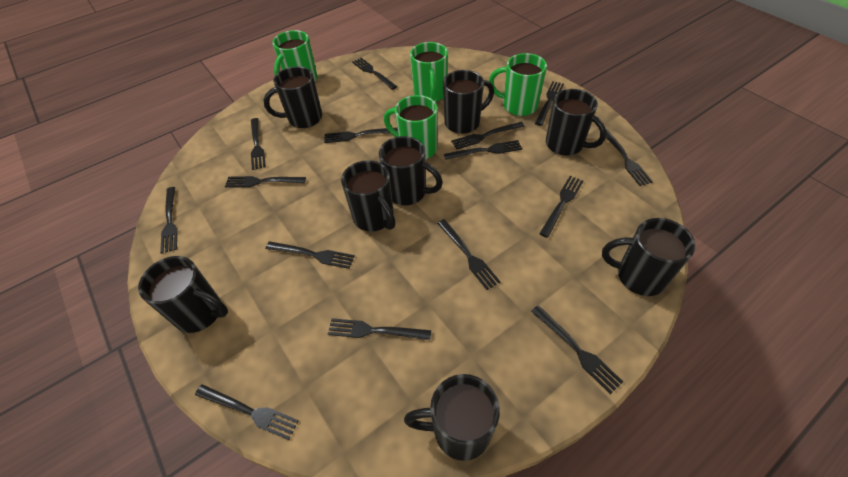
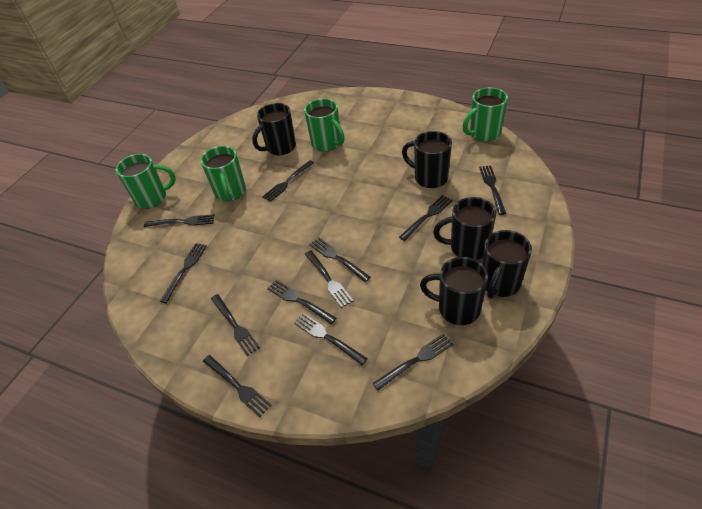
black fork: 15 -> 12
black mug: 8 -> 5

